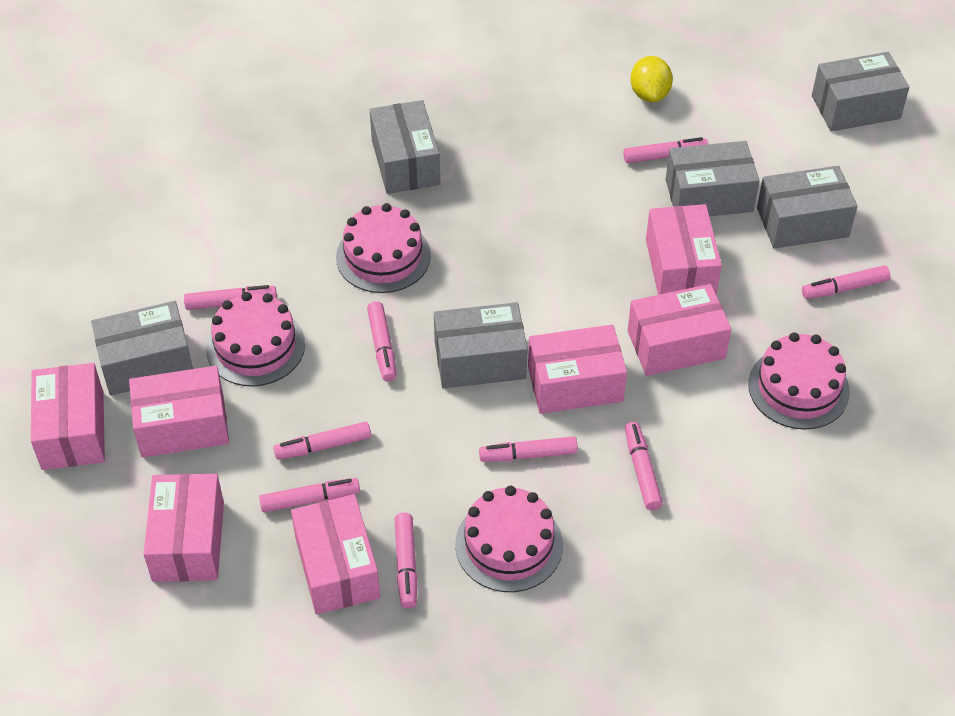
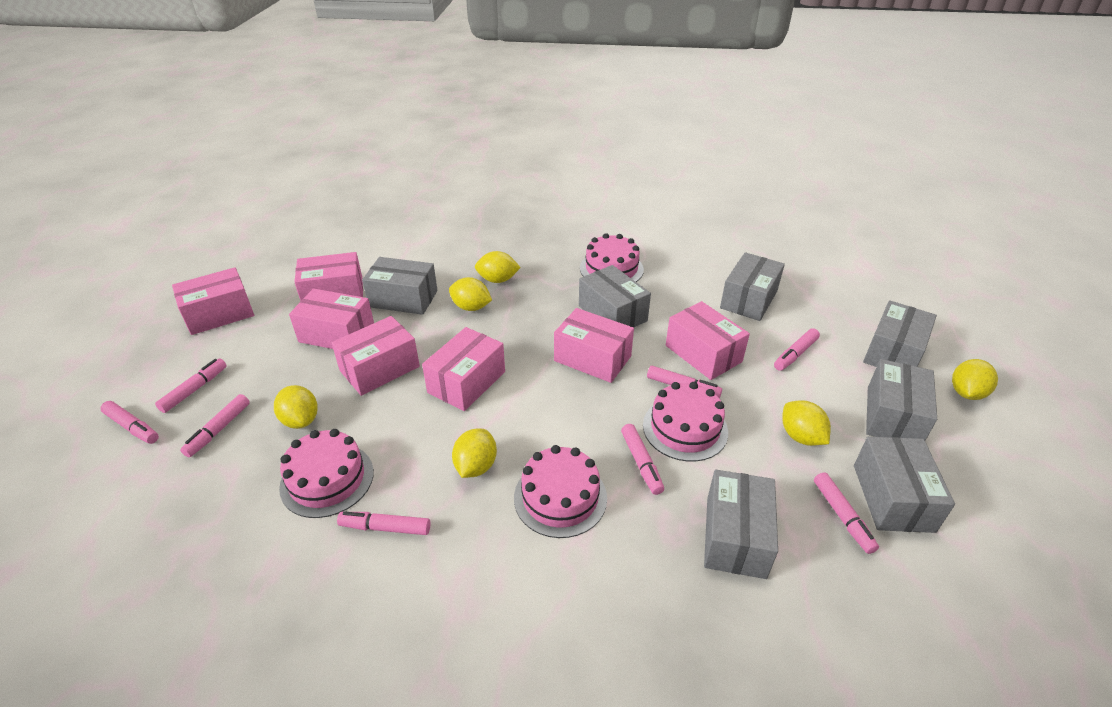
grey box: 6 -> 7
pink marker: 9 -> 8
yellow lemon: 1 -> 6

